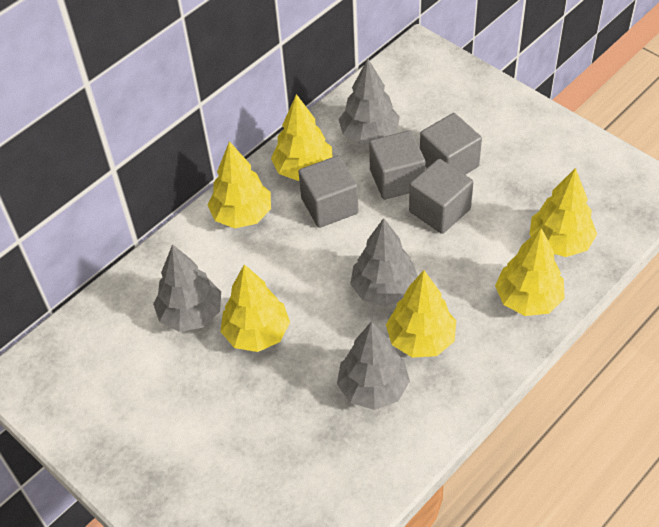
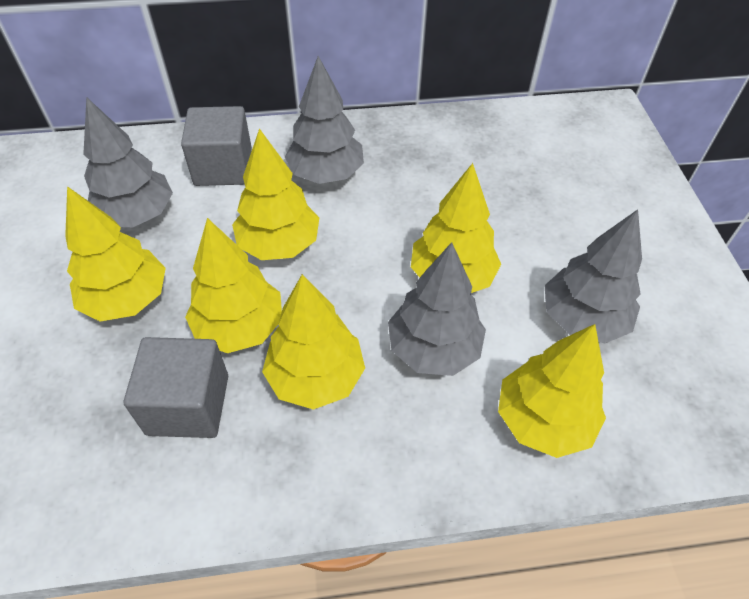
grey cube: 4 -> 2

